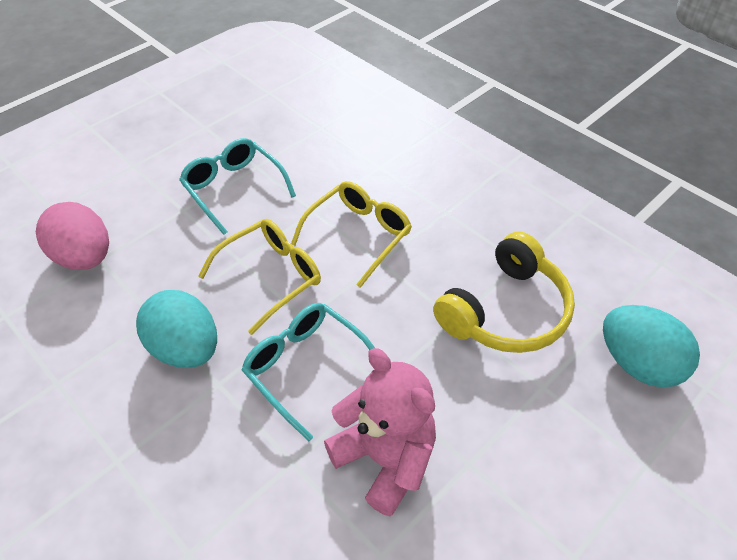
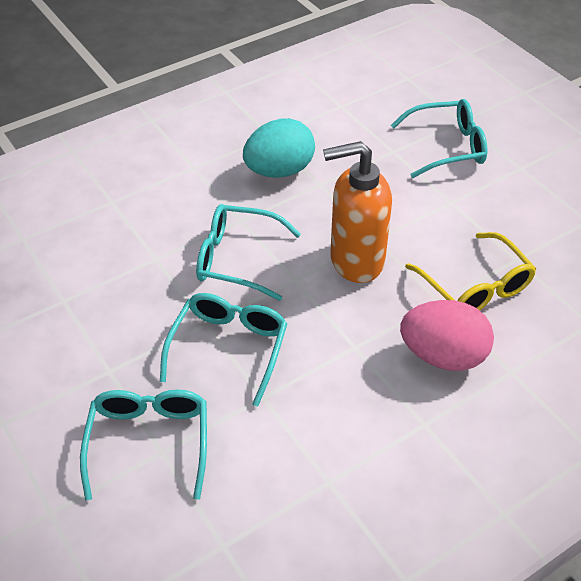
orange soap dispenser: 0 -> 1
pink teddy bear: 1 -> 0
turquoise egg: 2 -> 1
turquoise glasses: 2 -> 4
yellow glasses: 2 -> 1
yellow headphones: 1 -> 0

